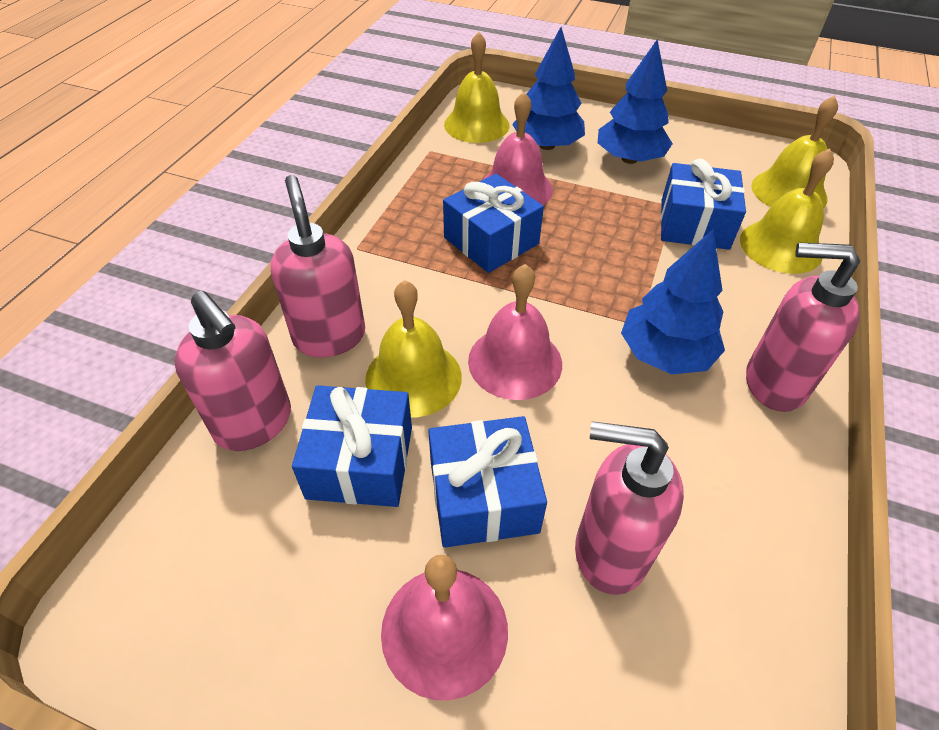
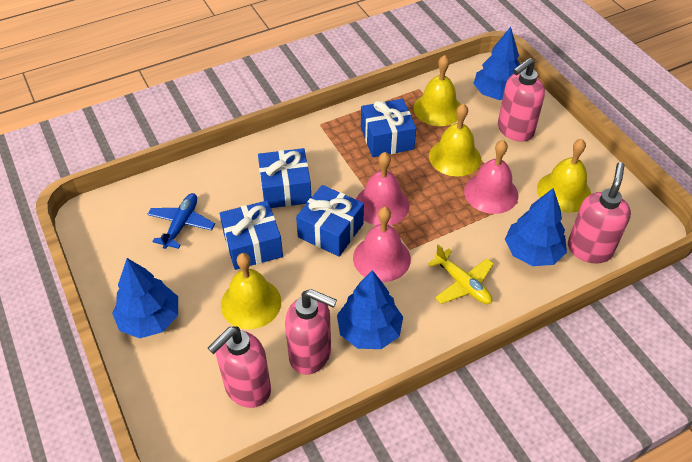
blue plane: 0 -> 1
blue tree: 3 -> 4
yellow plane: 0 -> 1

